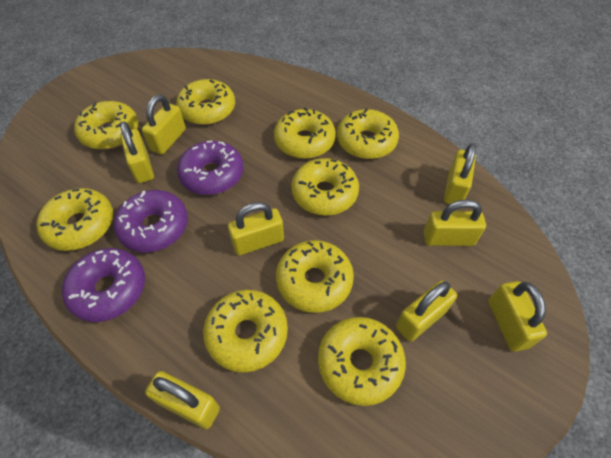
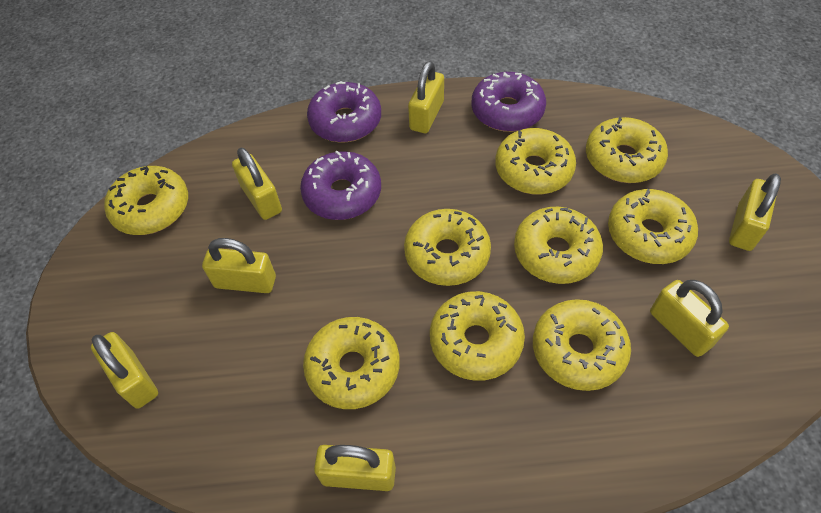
yellow padlock: 8 -> 7

